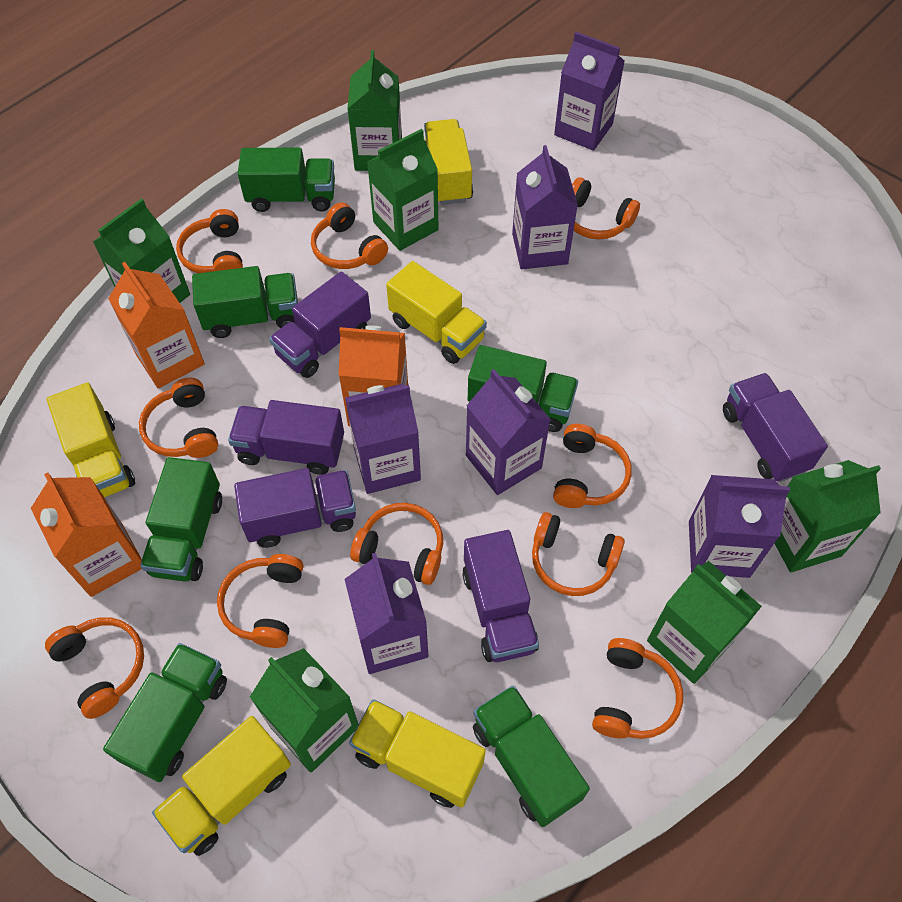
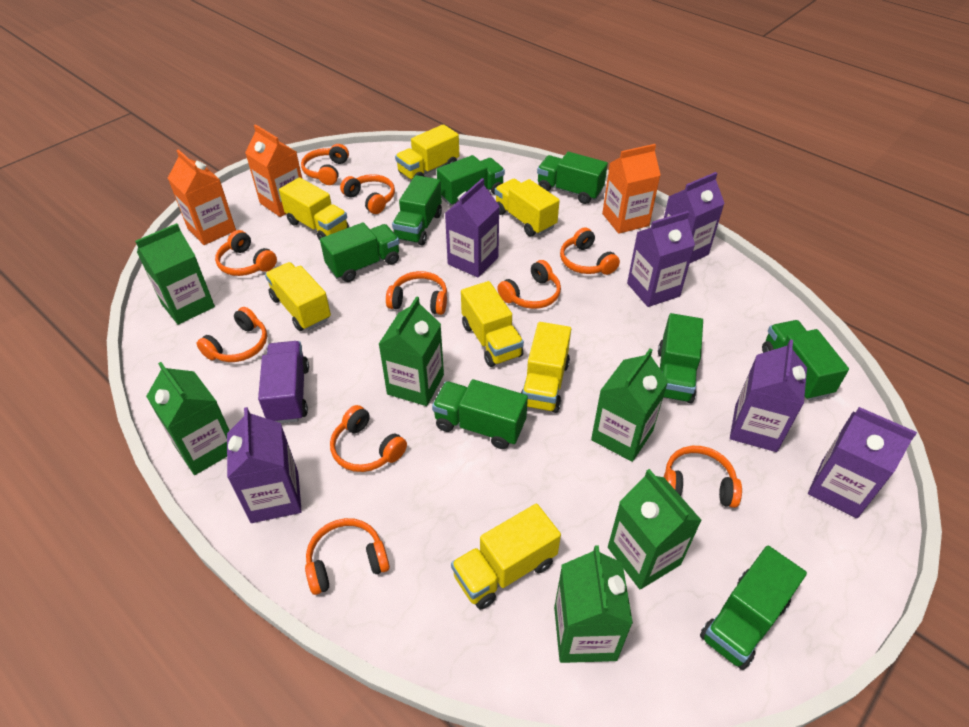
green truck: 6 -> 8
purple truck: 5 -> 1
yellow truck: 5 -> 7

